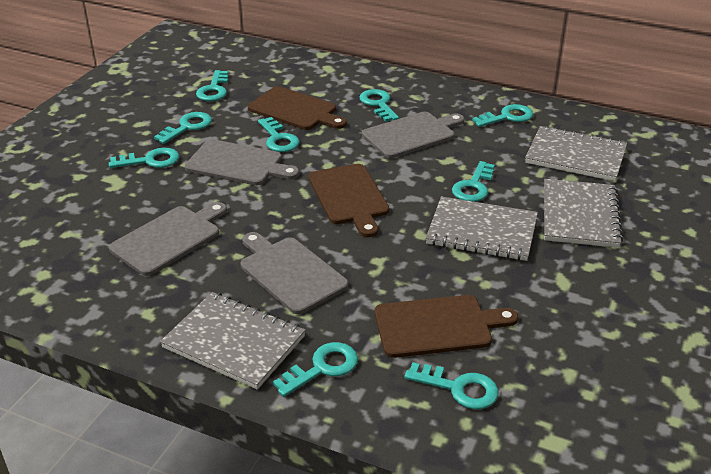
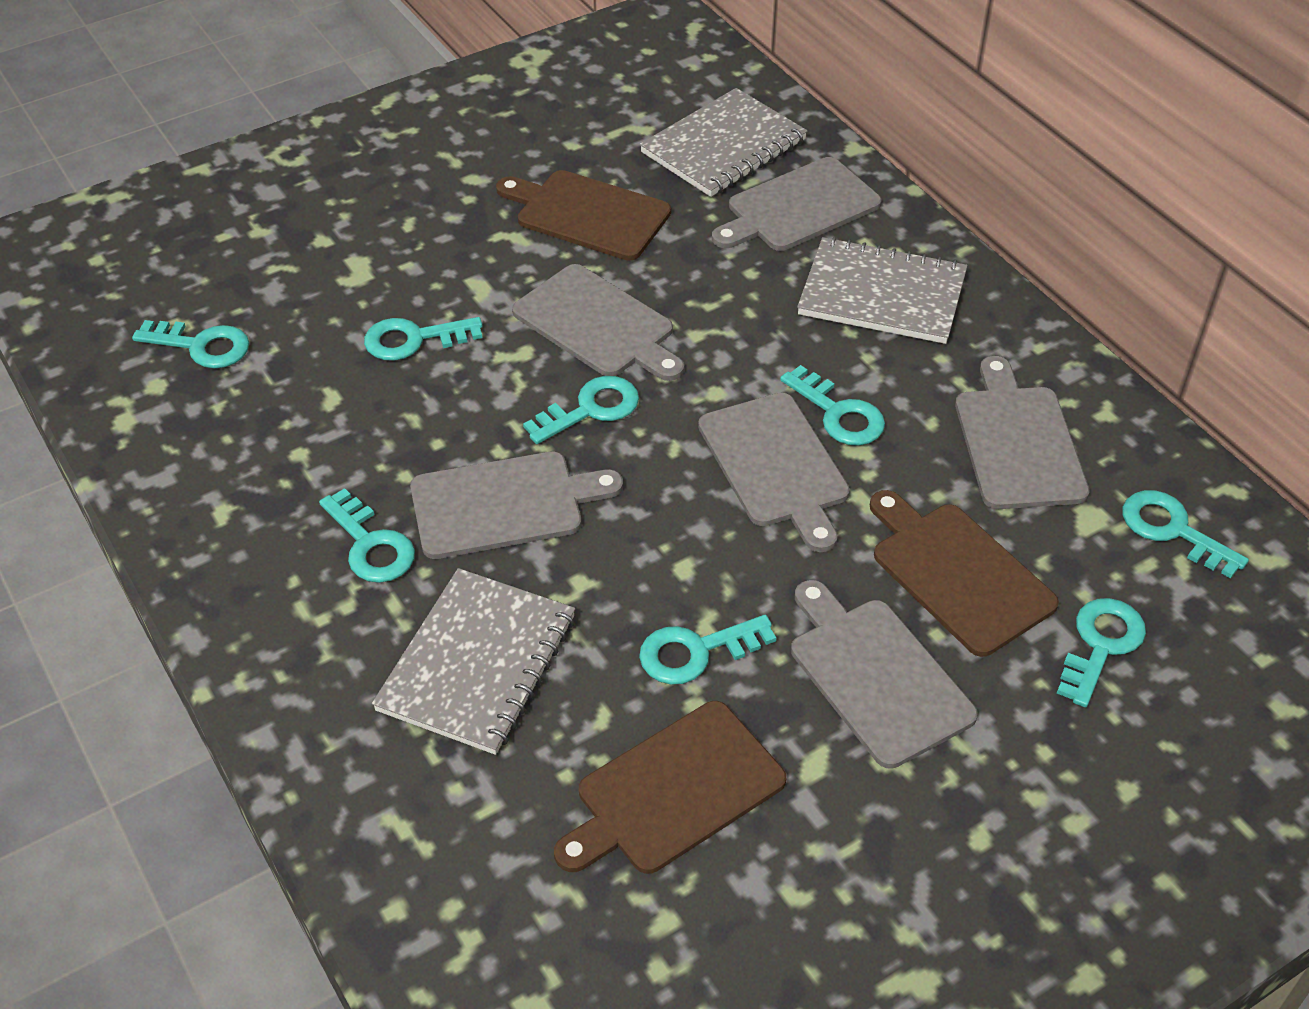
grey cutting board: 4 -> 6
grey notebook: 4 -> 3
turquoise key: 9 -> 8

